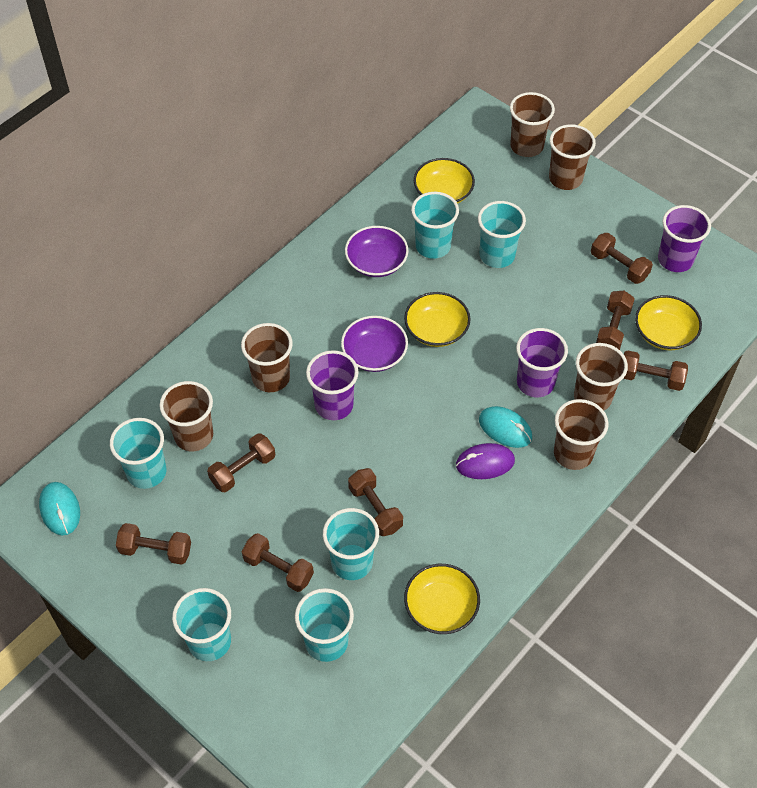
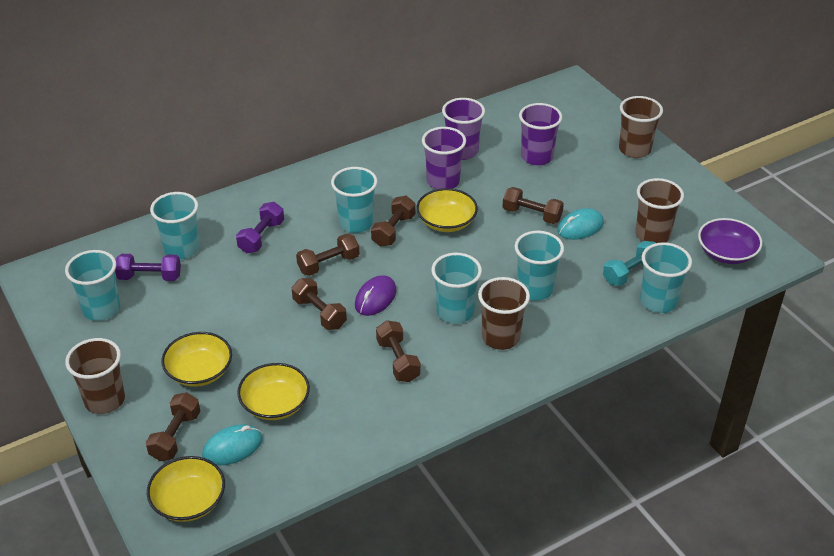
brown cup: 6 -> 4
brown dumbbell: 7 -> 6
purple bowl: 2 -> 1
purple dumbbell: 0 -> 2
turquoise dumbbell: 0 -> 1

